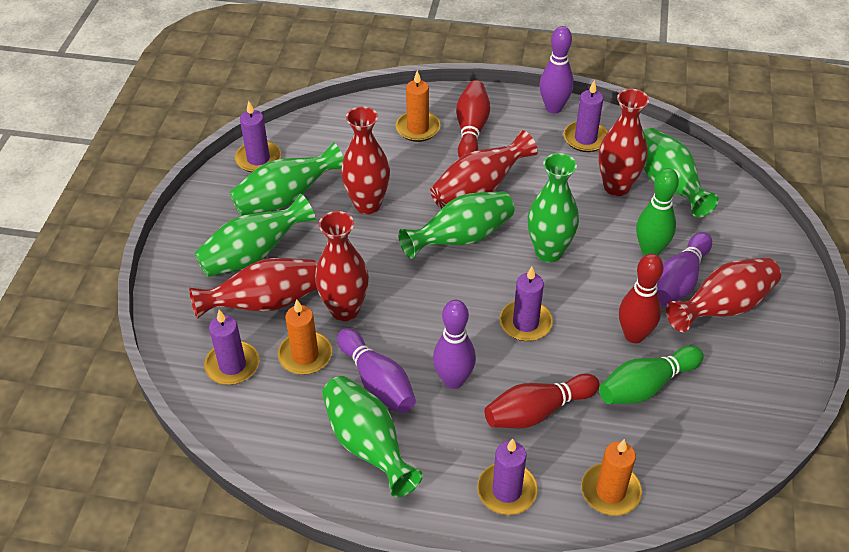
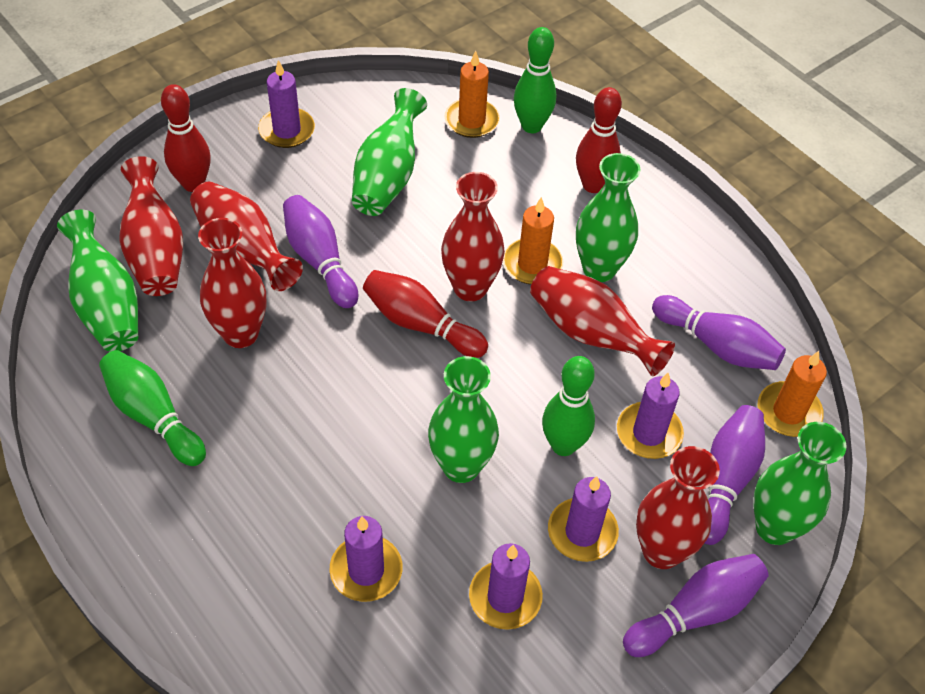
green bowling pin: 2 -> 3
green vase: 6 -> 5

